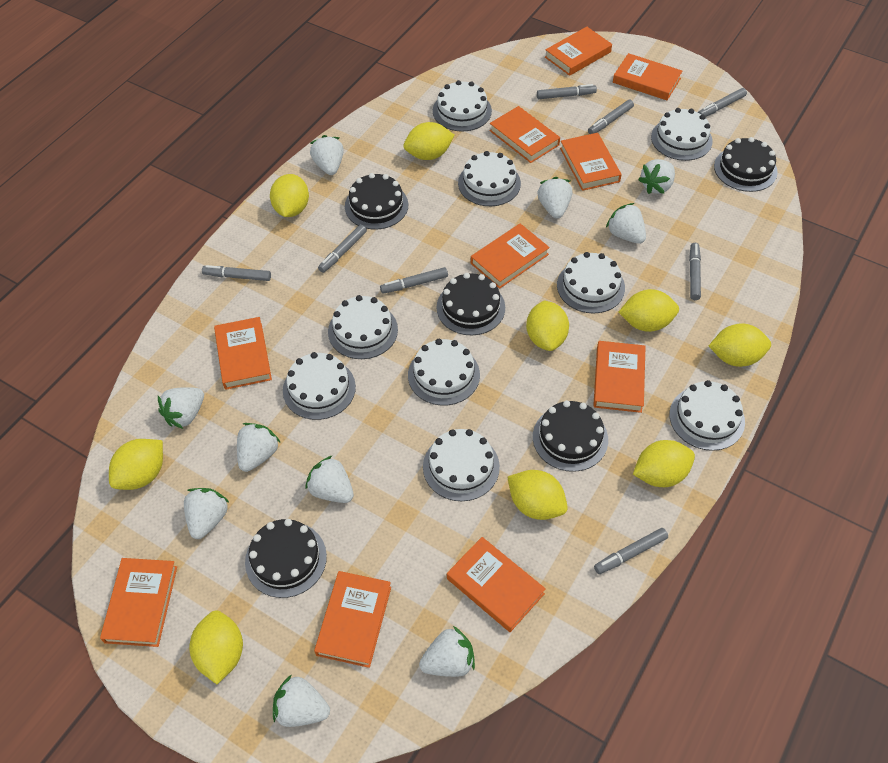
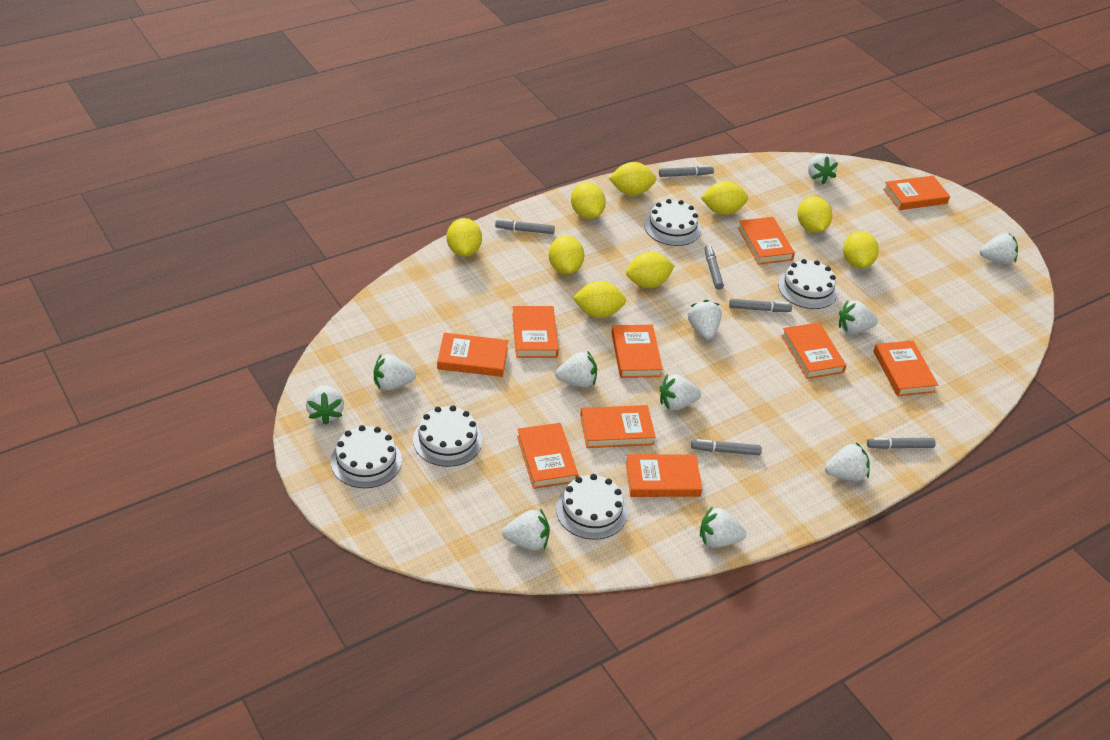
black cake: 5 -> 0
grey marker: 8 -> 6
white cake: 9 -> 5
white strawberry: 10 -> 11

